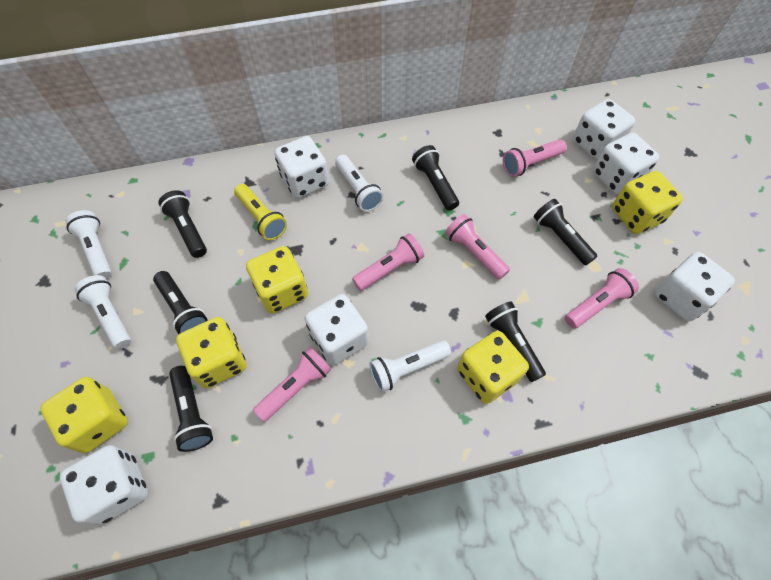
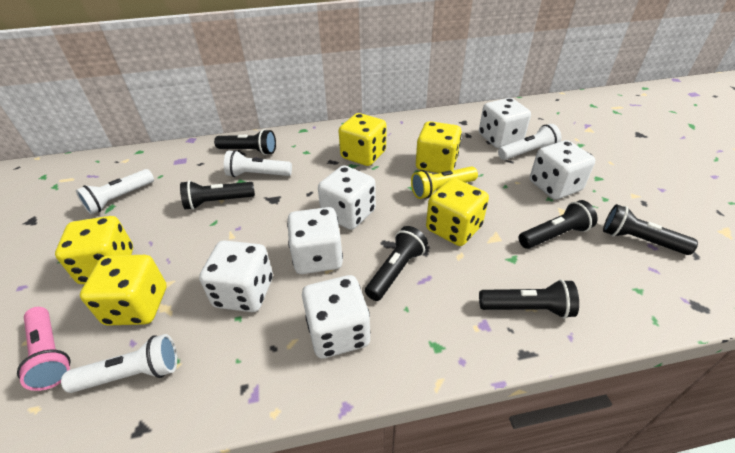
pink flashlight: 5 -> 1

